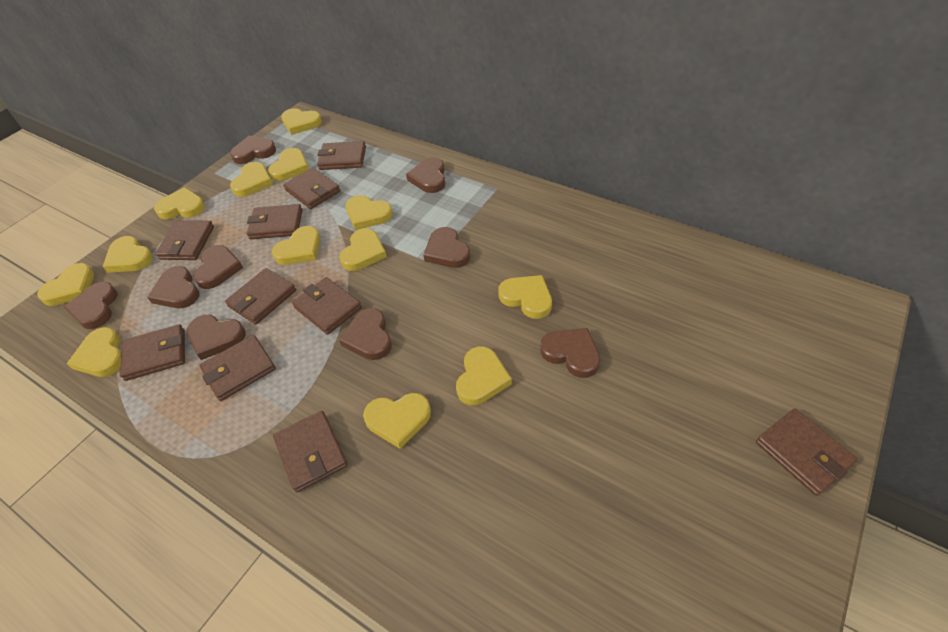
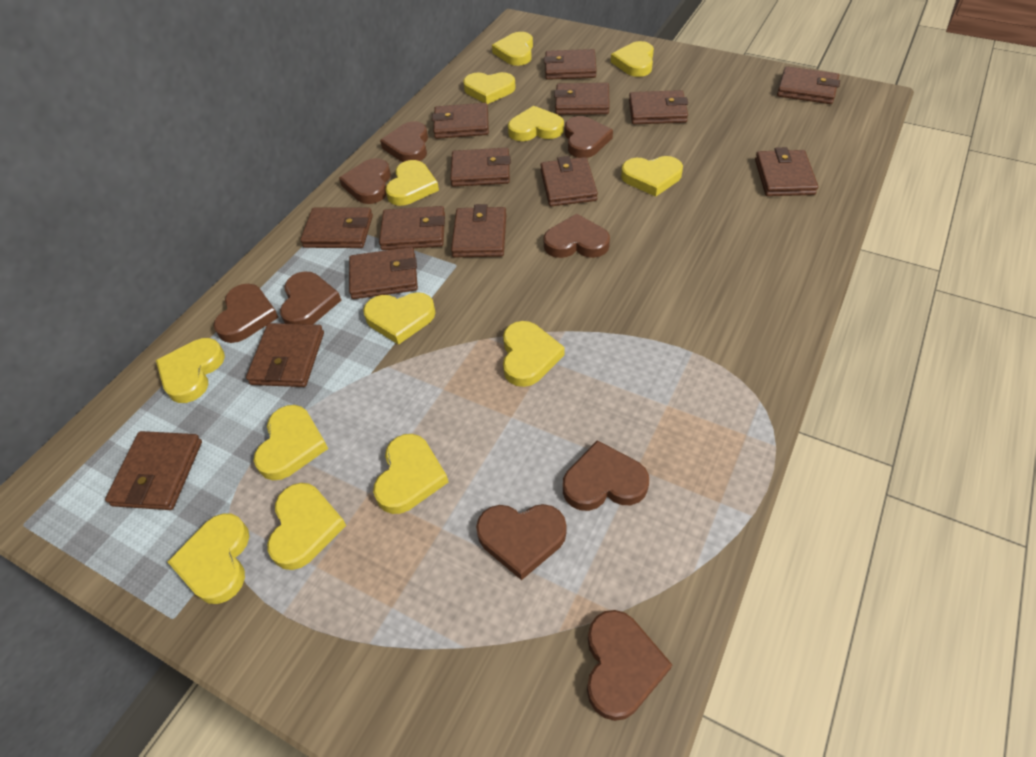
brown wallet: 10 -> 14

